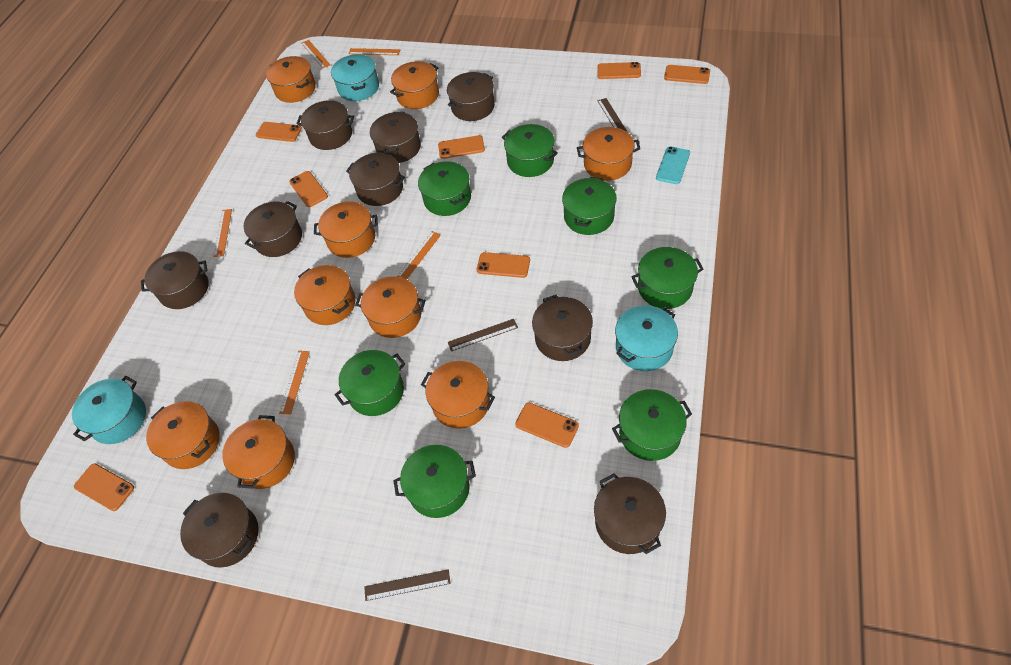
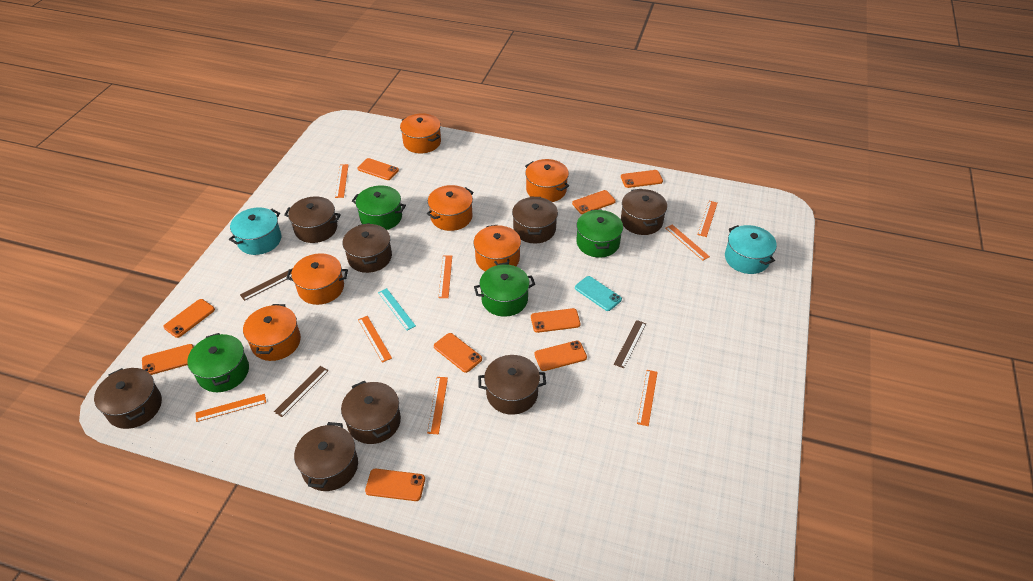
brown pot: 9 -> 8
green pot: 7 -> 4
orange phone: 8 -> 9
orange pot: 9 -> 6
orange ruler: 5 -> 8
turquoise pot: 3 -> 2
turquoise ruler: 0 -> 1

